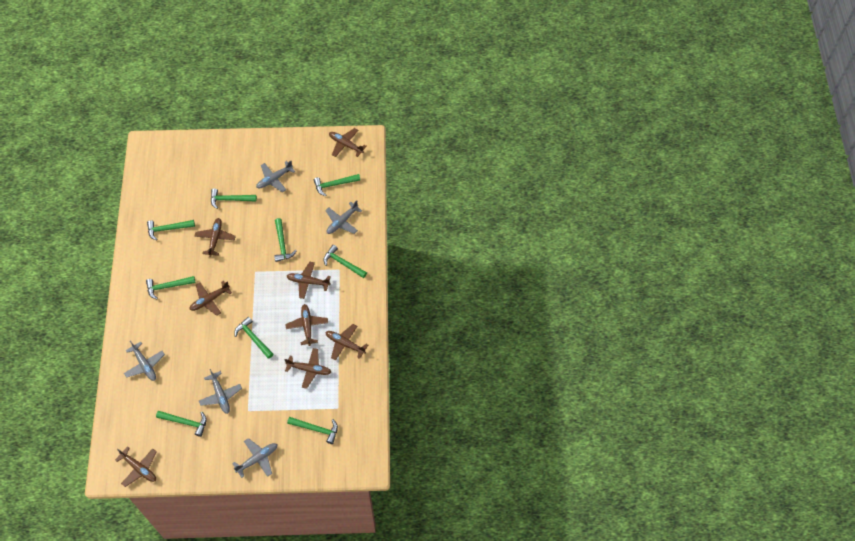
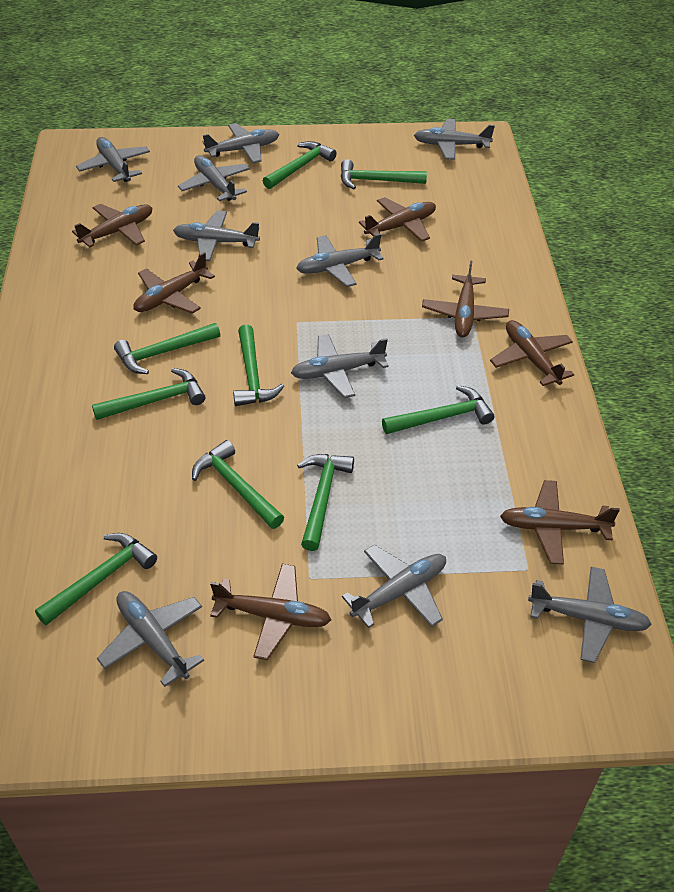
brown plane: 8 -> 7
grey plane: 5 -> 10

